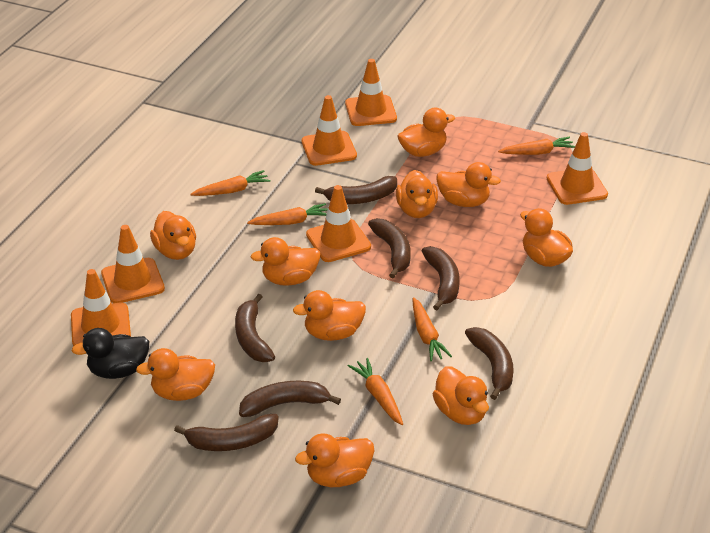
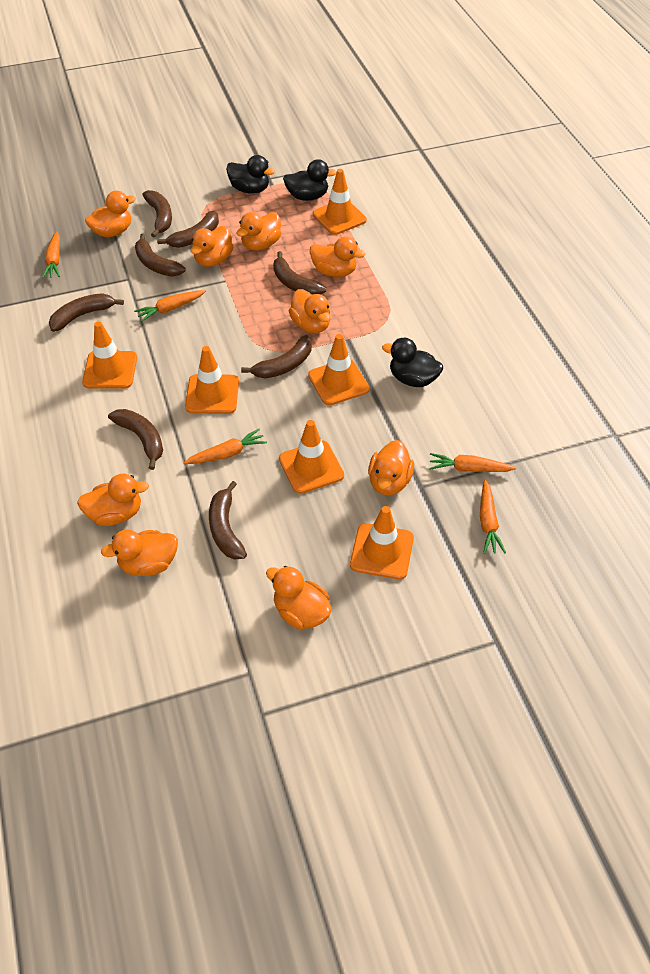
black duck: 1 -> 3
brown banana: 7 -> 8
orange duck: 10 -> 9

